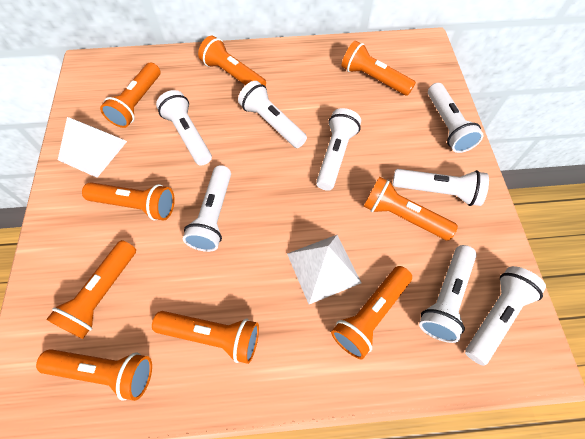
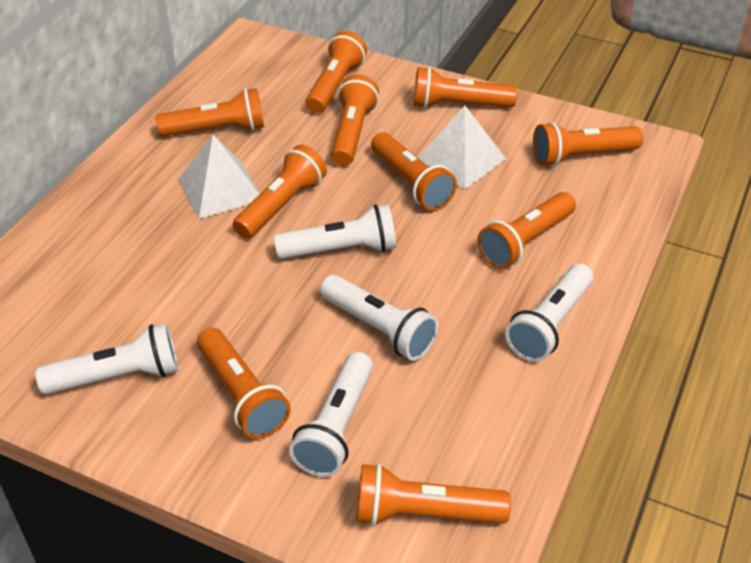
orange flashlight: 9 -> 10
white flashlight: 8 -> 5

